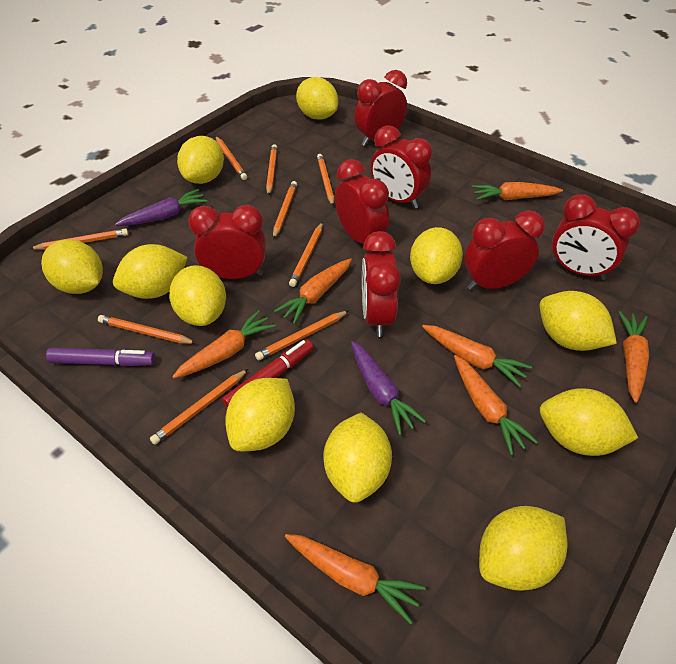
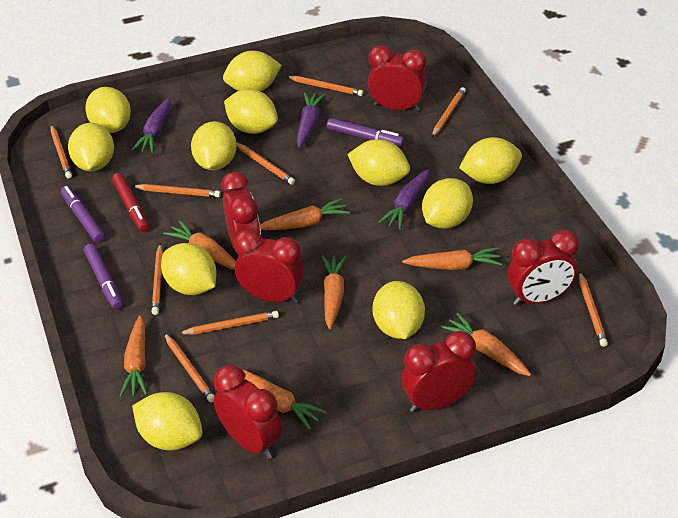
purple carrot: 2 -> 3
purple marker: 1 -> 3
red clock: 7 -> 6

